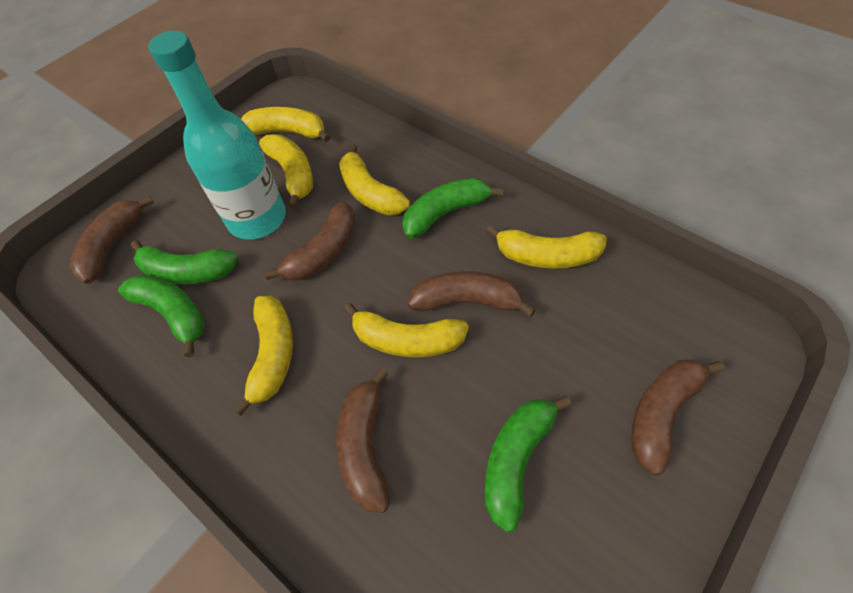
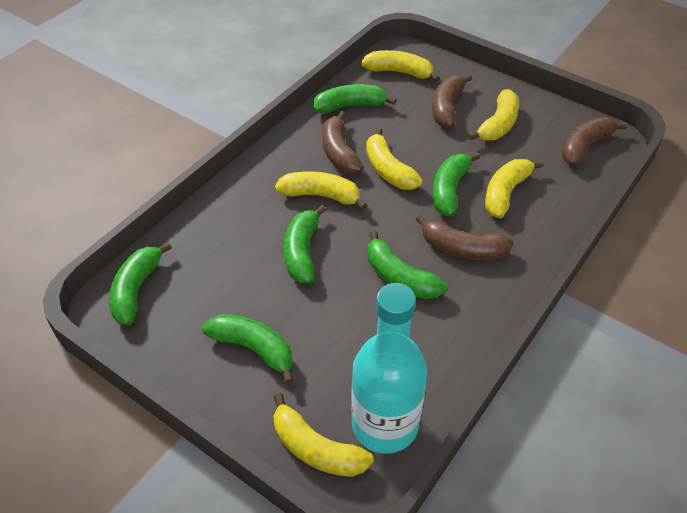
brown banana: 5 -> 4
green banana: 4 -> 6

